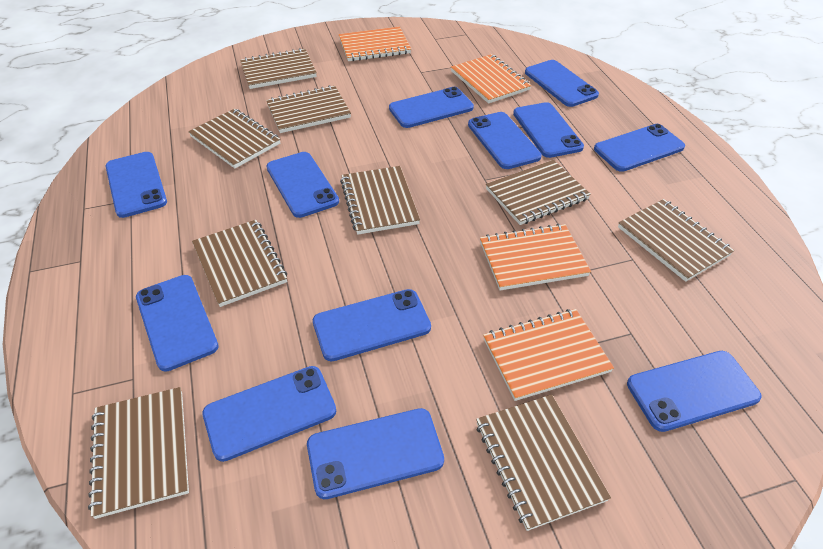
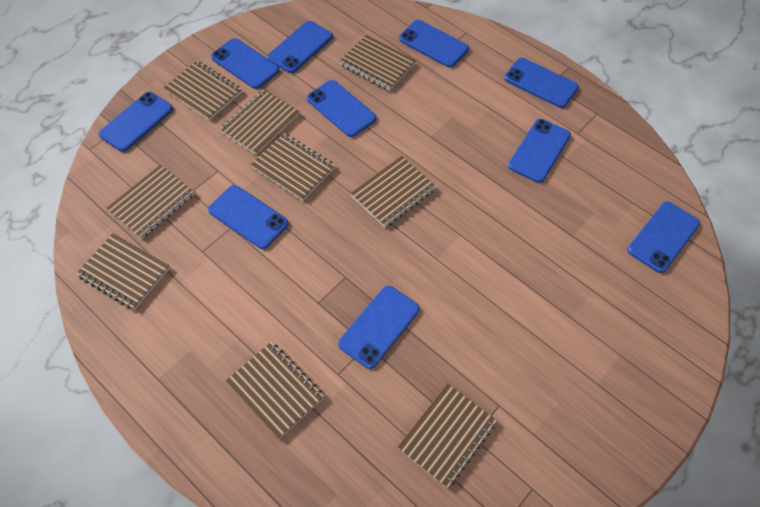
blue phone: 12 -> 10
orange notebook: 4 -> 0

